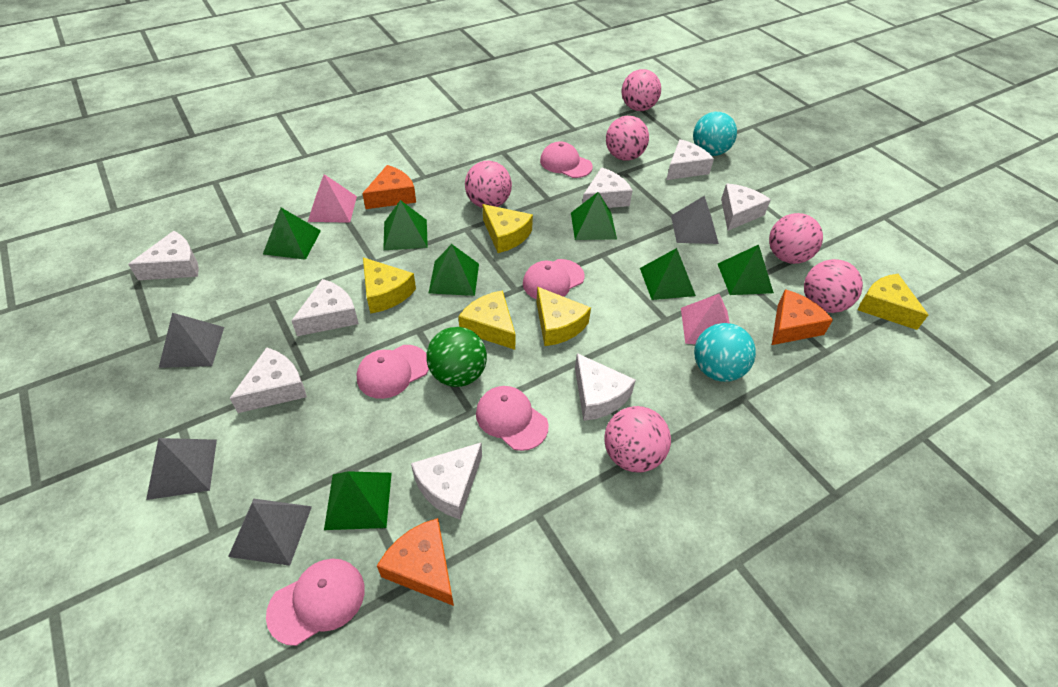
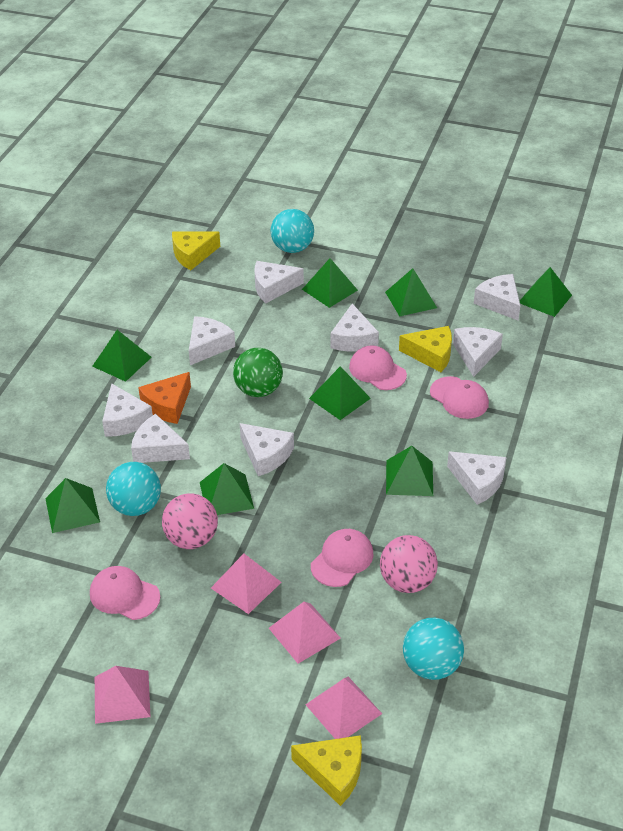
green pyramid: 7 -> 8
grey pyramid: 4 -> 0
orange cheese: 3 -> 1
pink ball: 6 -> 2
pink cap: 5 -> 4
pink pyramid: 2 -> 4
turquoise ball: 2 -> 3
white cheese: 8 -> 9
yellow cheese: 5 -> 3

